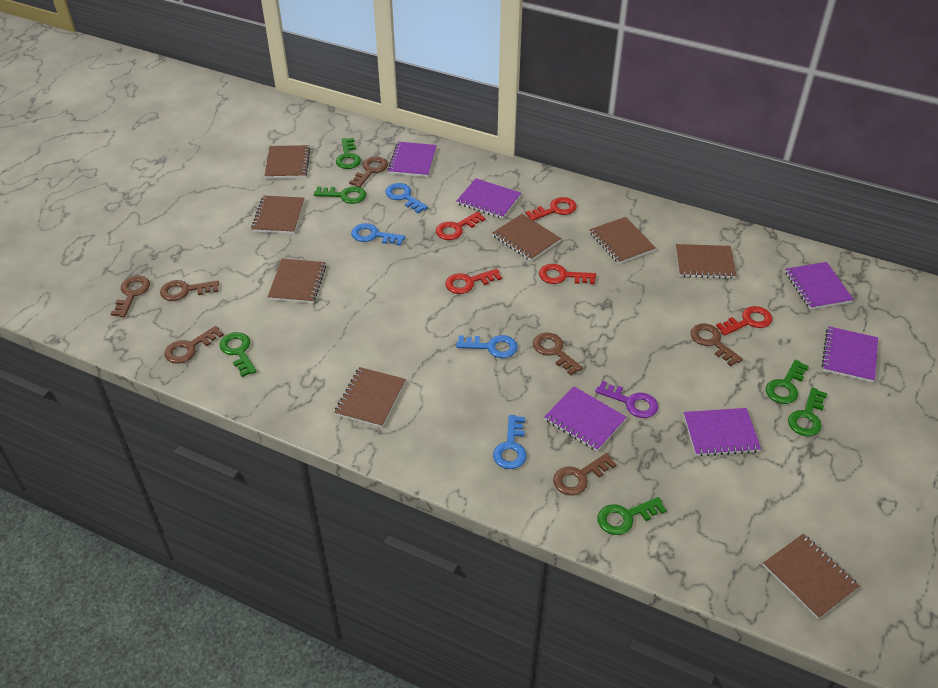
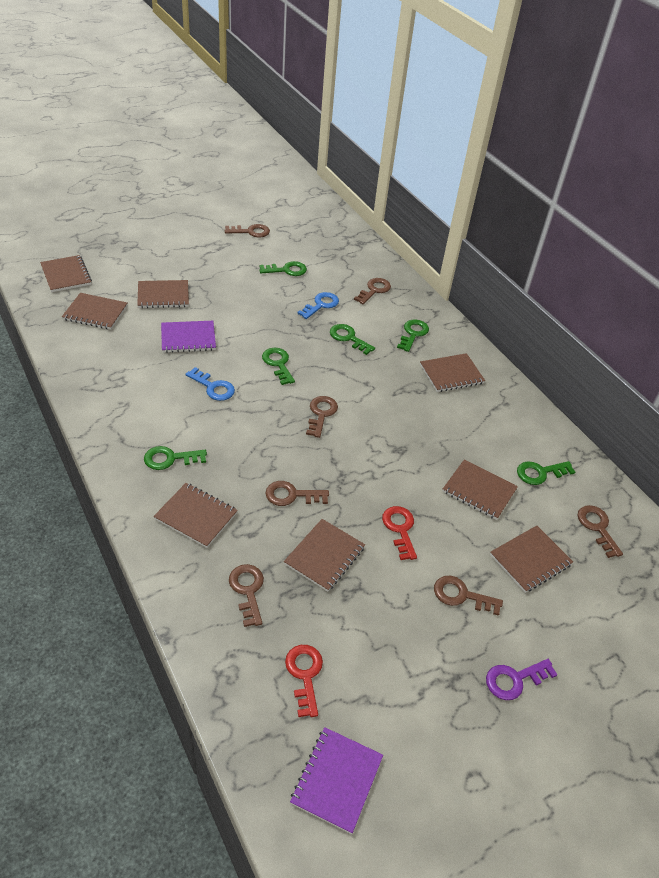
blue key: 4 -> 2
purple notebook: 6 -> 2
red key: 5 -> 2

